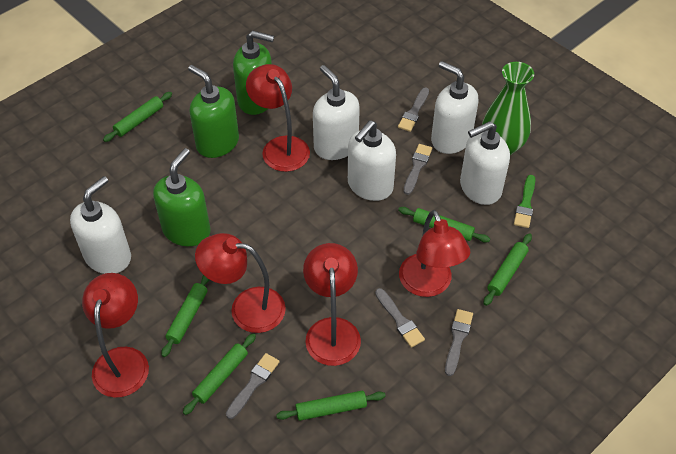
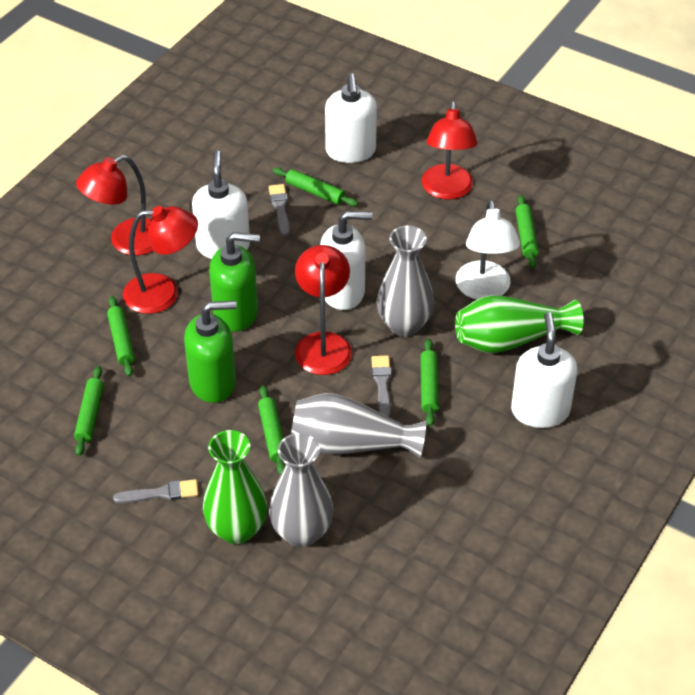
green brush: 1 -> 0
green soap dispenser: 3 -> 2
green vase: 1 -> 2
grey brush: 5 -> 3
grey vase: 0 -> 3
red lamp: 5 -> 4
white lamp: 0 -> 1
white soap dispenser: 5 -> 4

